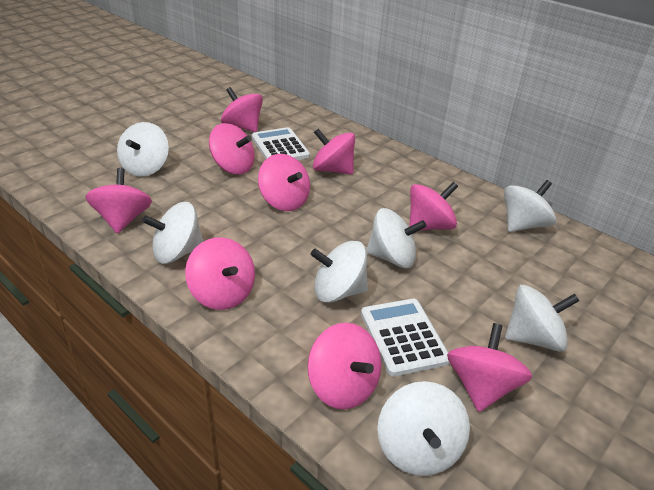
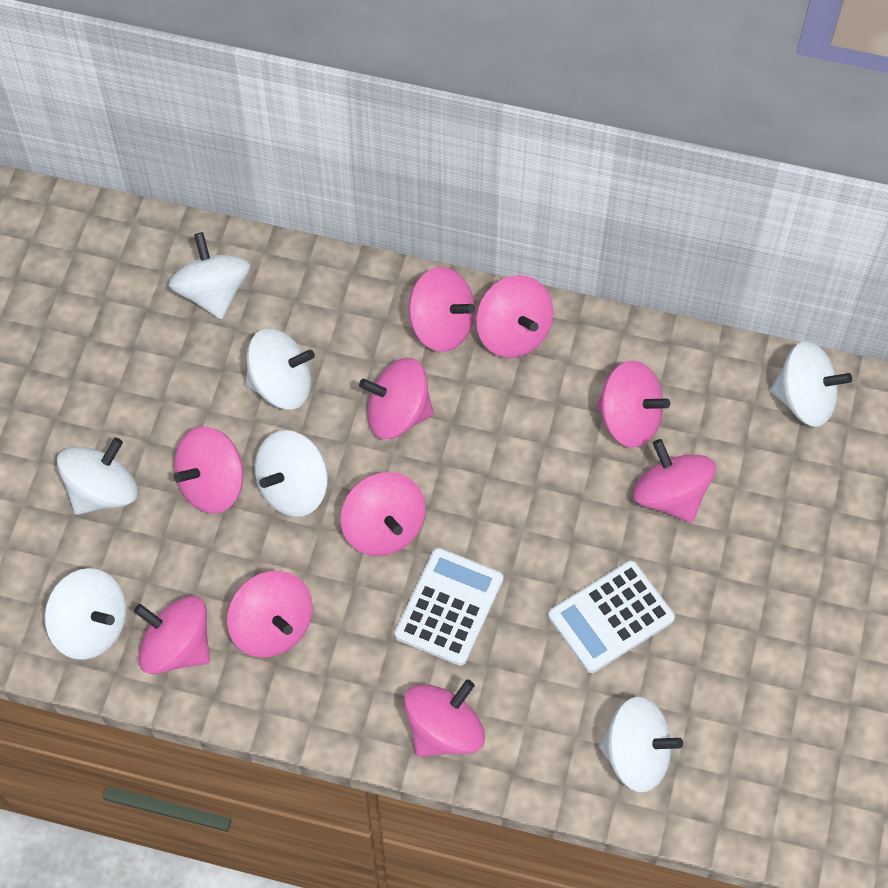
pink spinning top: 9 -> 10

